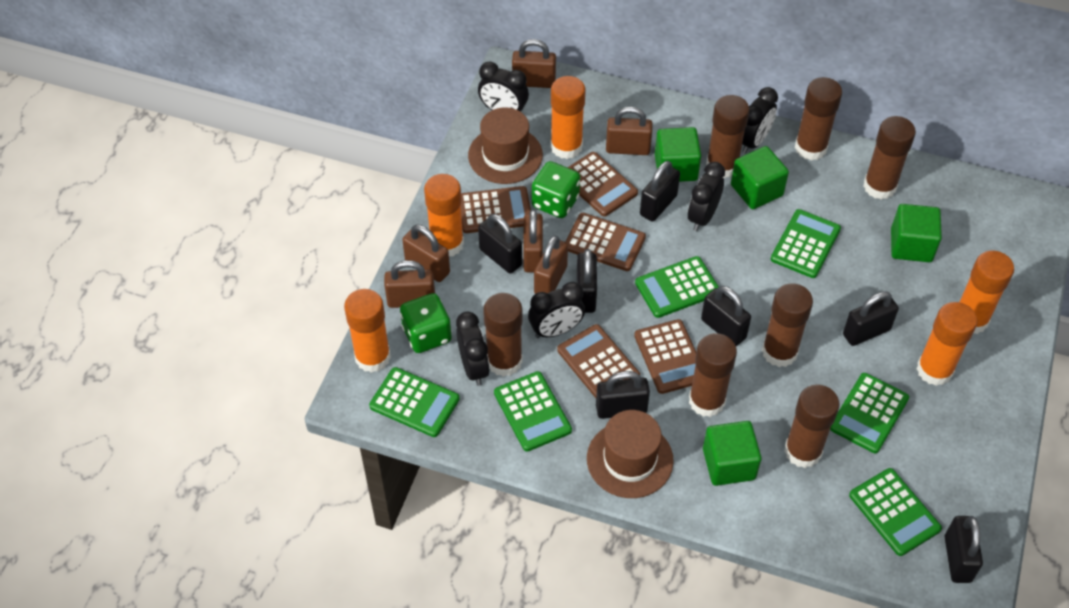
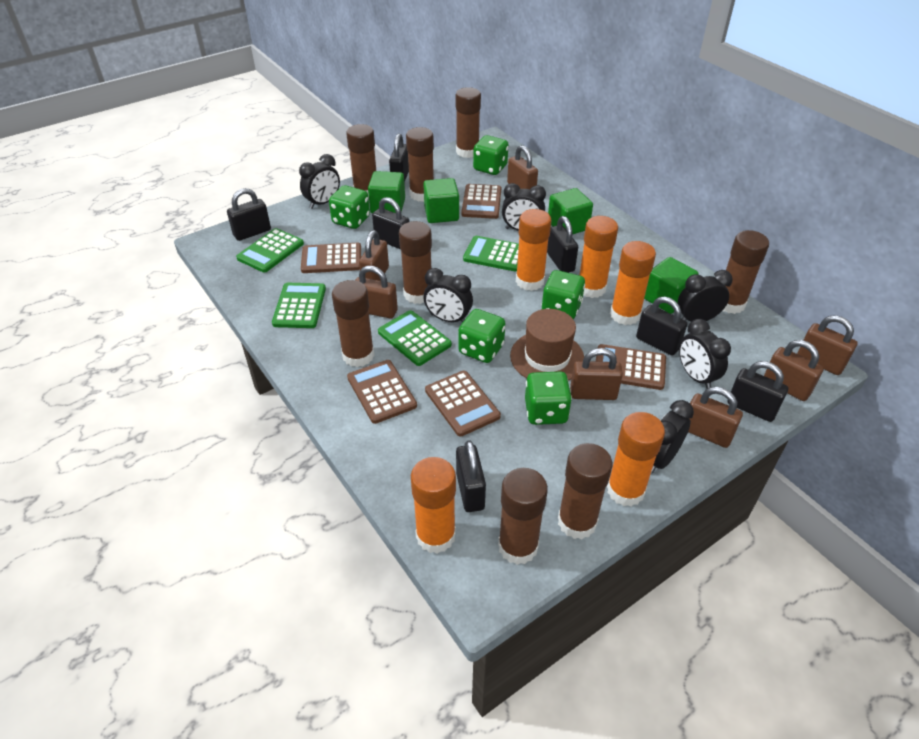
black clock: 5 -> 6
brown glue stick: 7 -> 8
brown hat: 2 -> 1
brown padlock: 6 -> 7
green calculator: 6 -> 4
green dice: 2 -> 5

